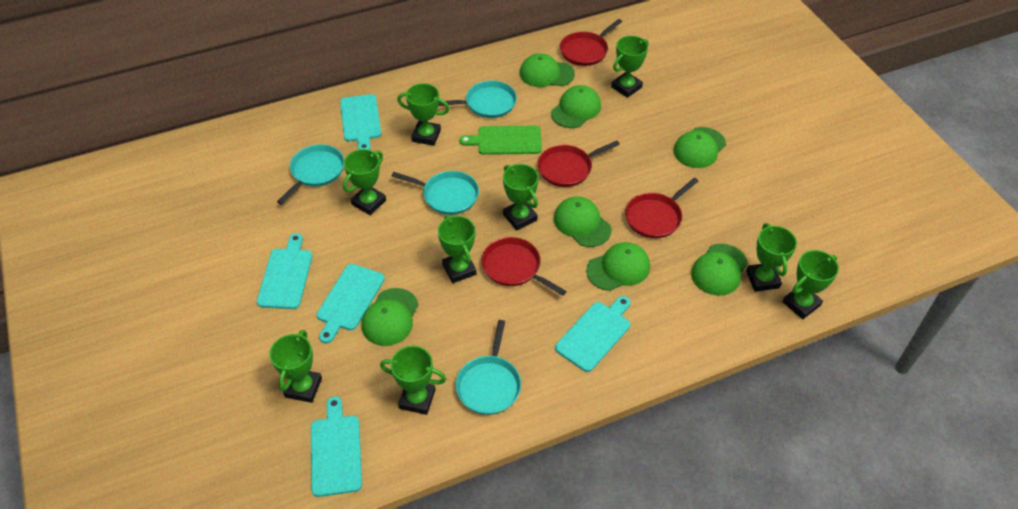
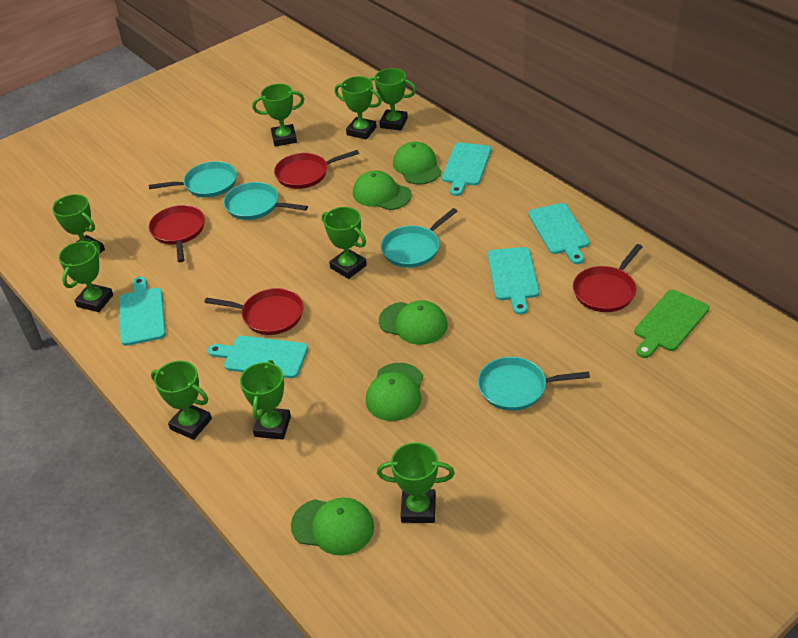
green cap: 7 -> 5

